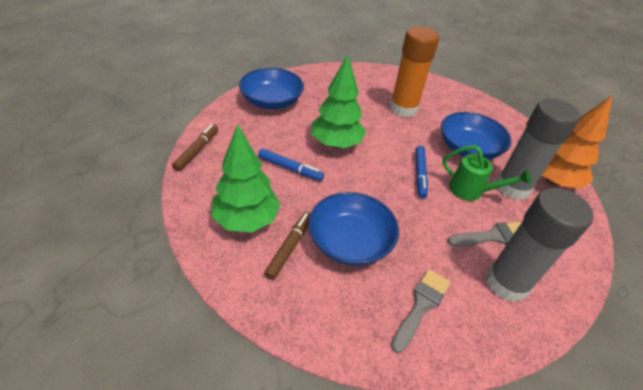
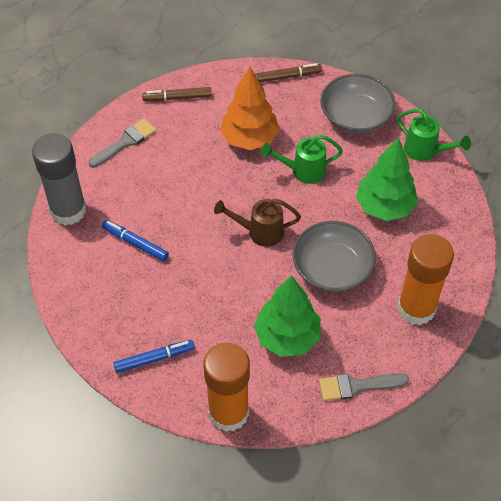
blue bowl: 3 -> 0
brown watering can: 0 -> 1
green watering can: 1 -> 2
grey bowl: 0 -> 2
grey glue stick: 2 -> 1
orange glue stick: 1 -> 2

